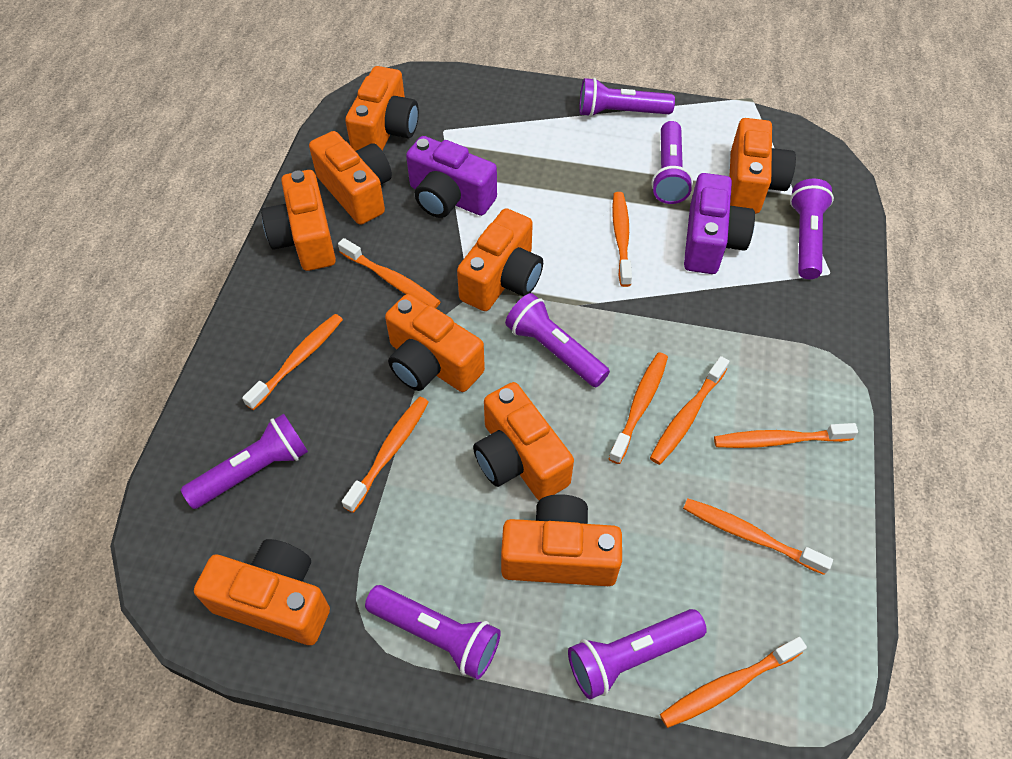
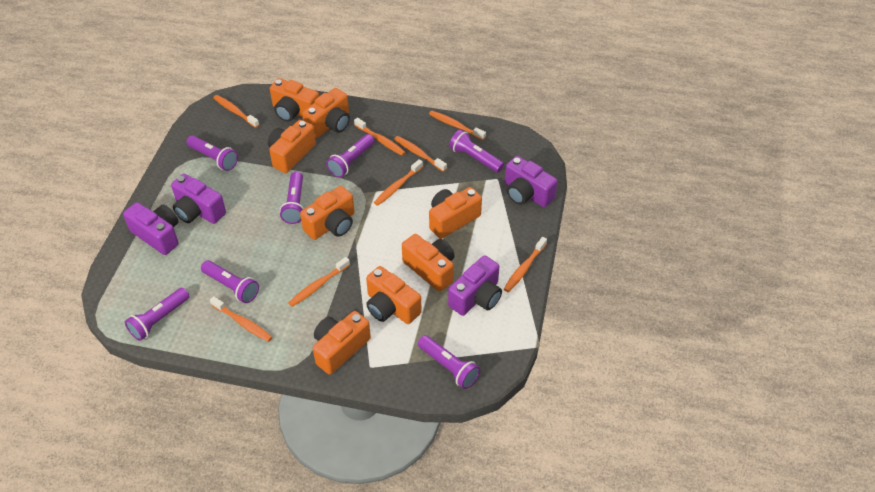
orange camera: 9 -> 8
orange toothbrush: 9 -> 8
purple camera: 2 -> 4

